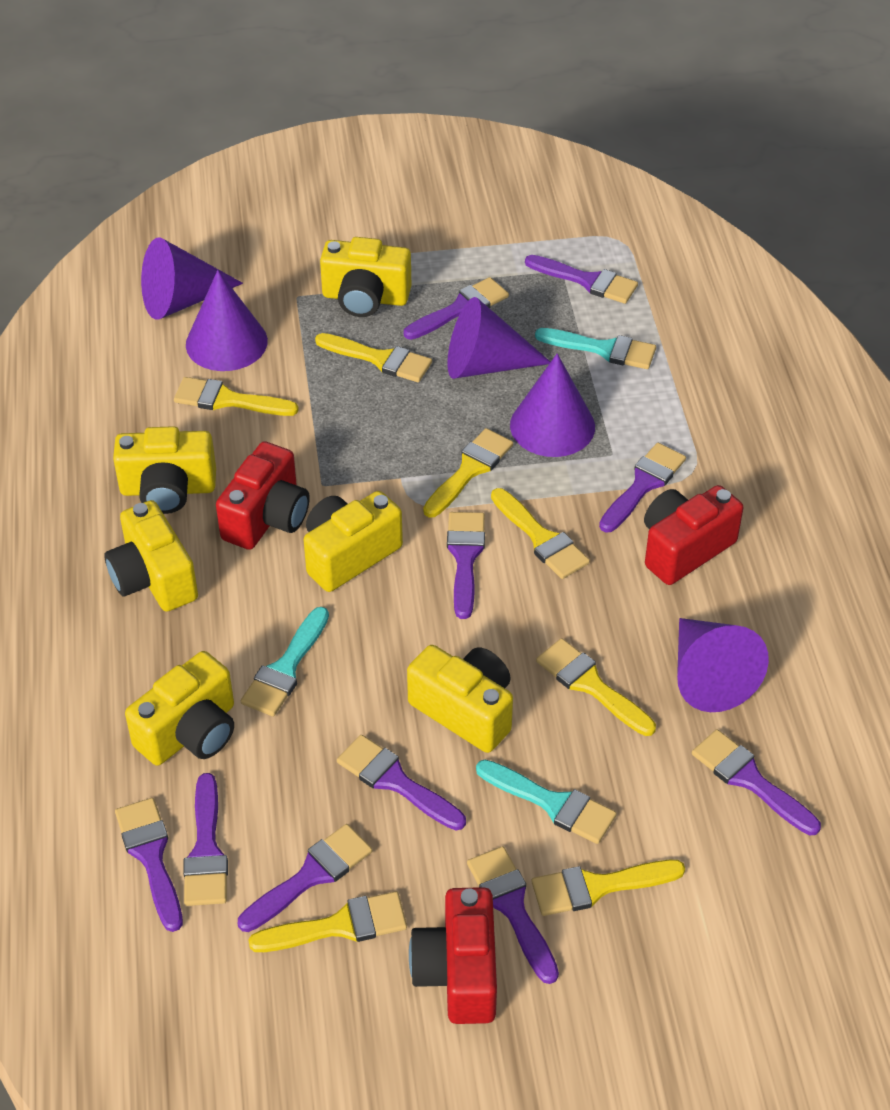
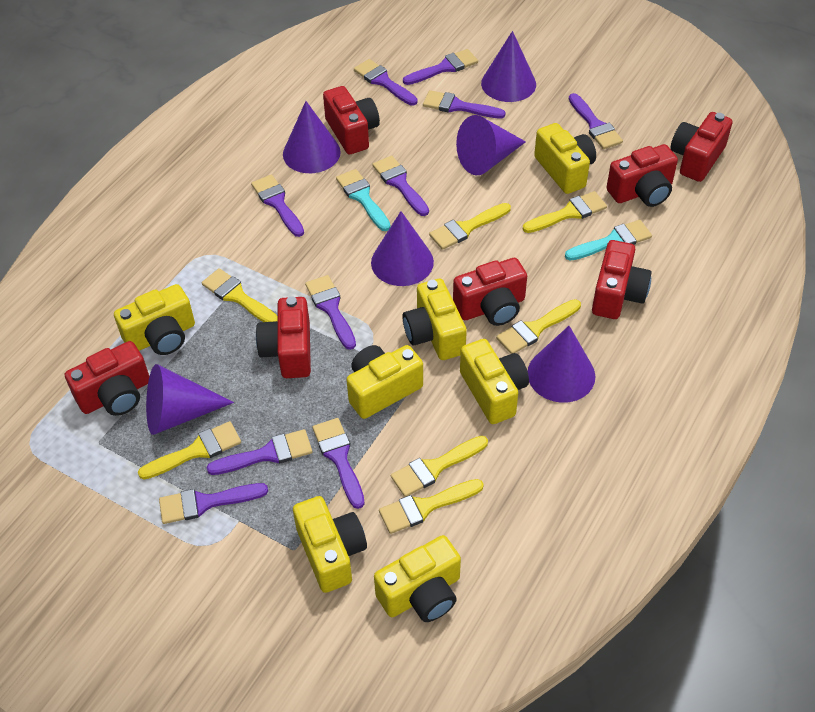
purple cone: 5 -> 6
red camera: 3 -> 7
turquoise brush: 3 -> 2
yellow camera: 6 -> 7

